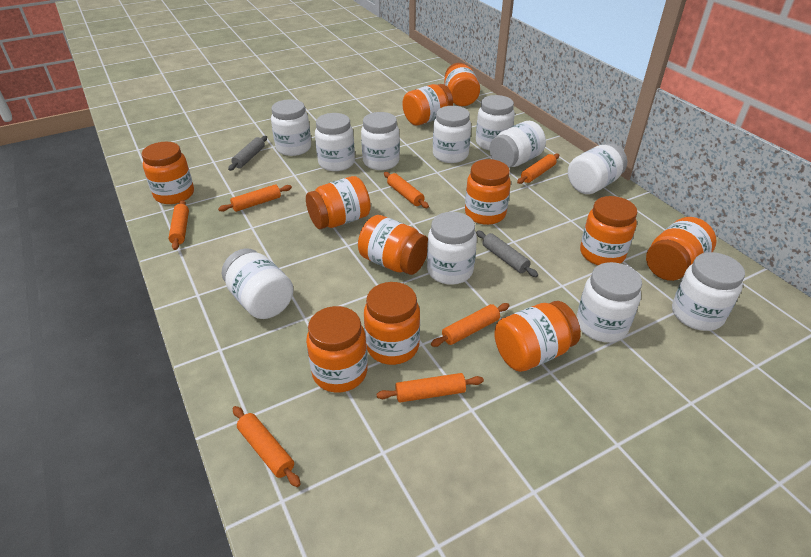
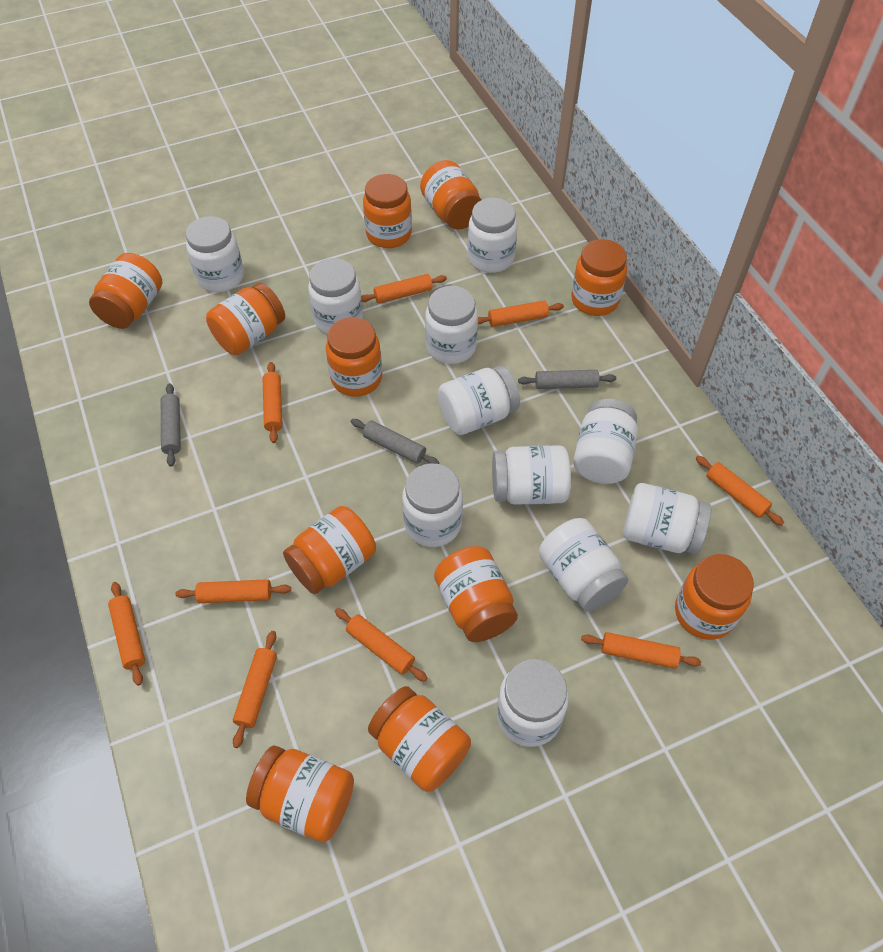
grey rolling pin: 2 -> 3
orange rolling pin: 7 -> 9

